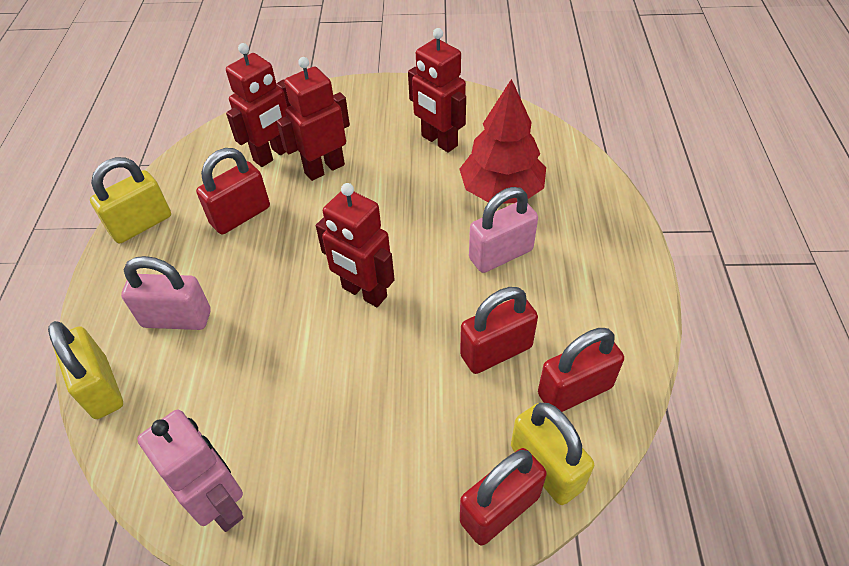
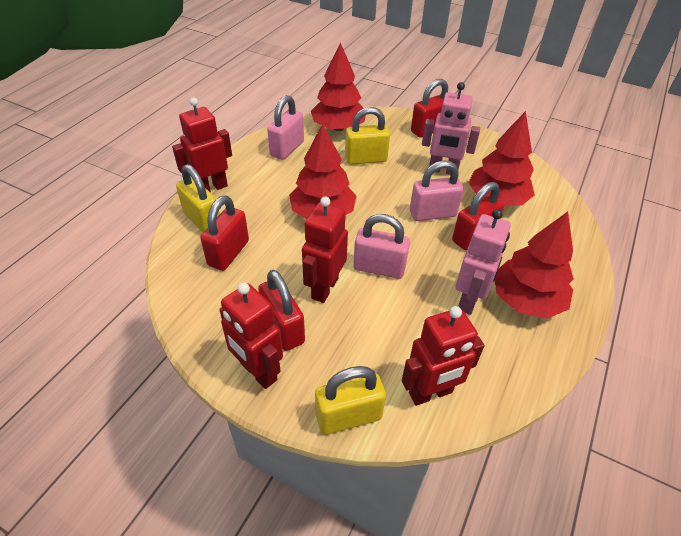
pink padlock: 2 -> 3
pink robot: 1 -> 2
red tree: 1 -> 4

